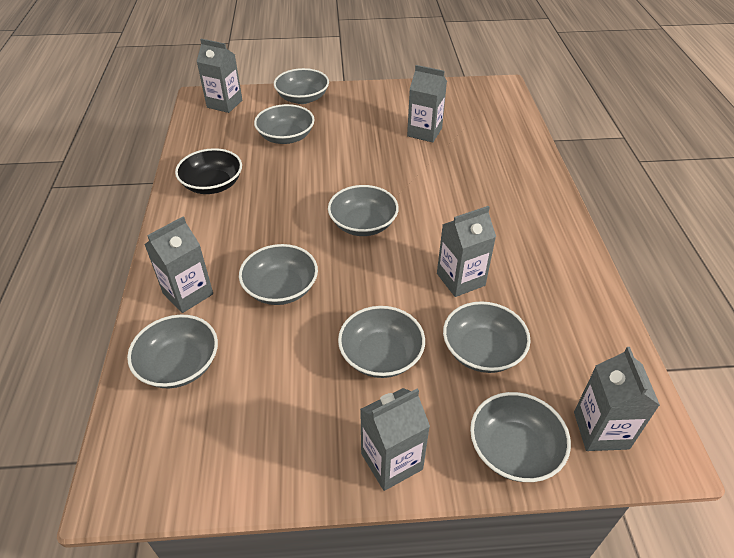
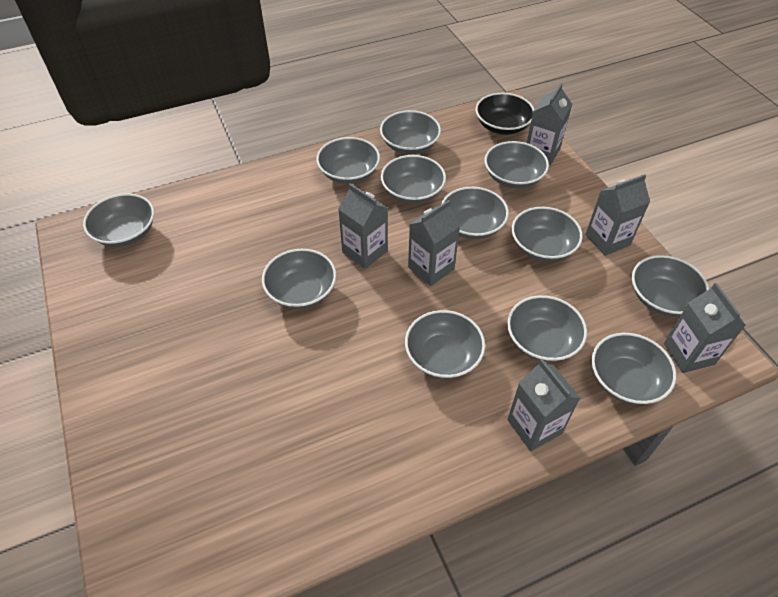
grey bowl: 8 -> 12

